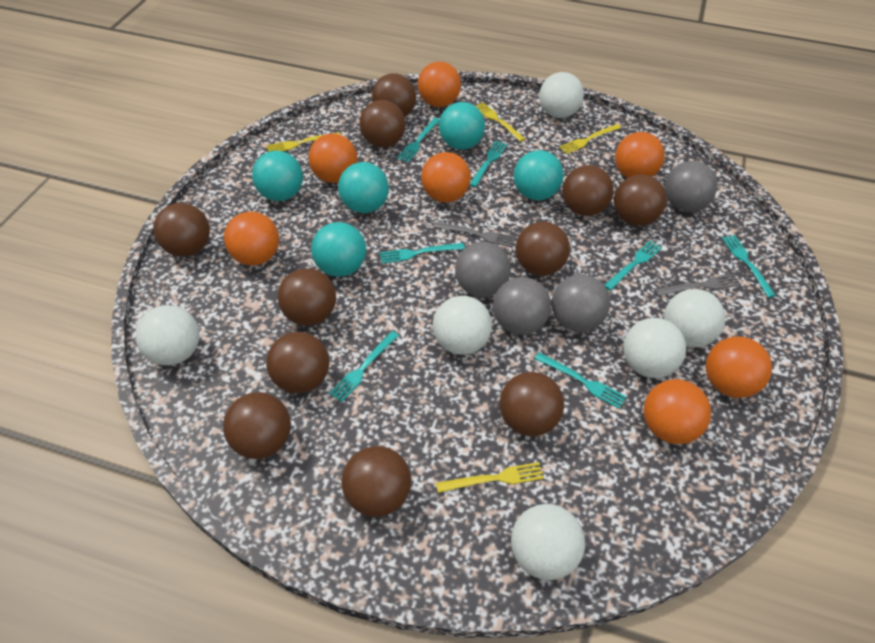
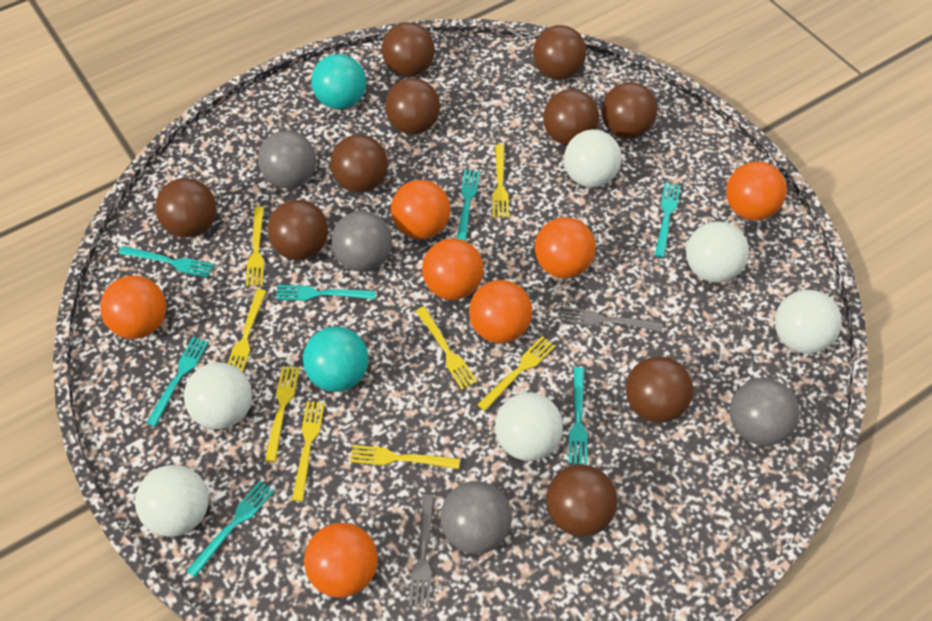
brown ball: 11 -> 10
turquoise ball: 5 -> 2
yellow fork: 4 -> 8

